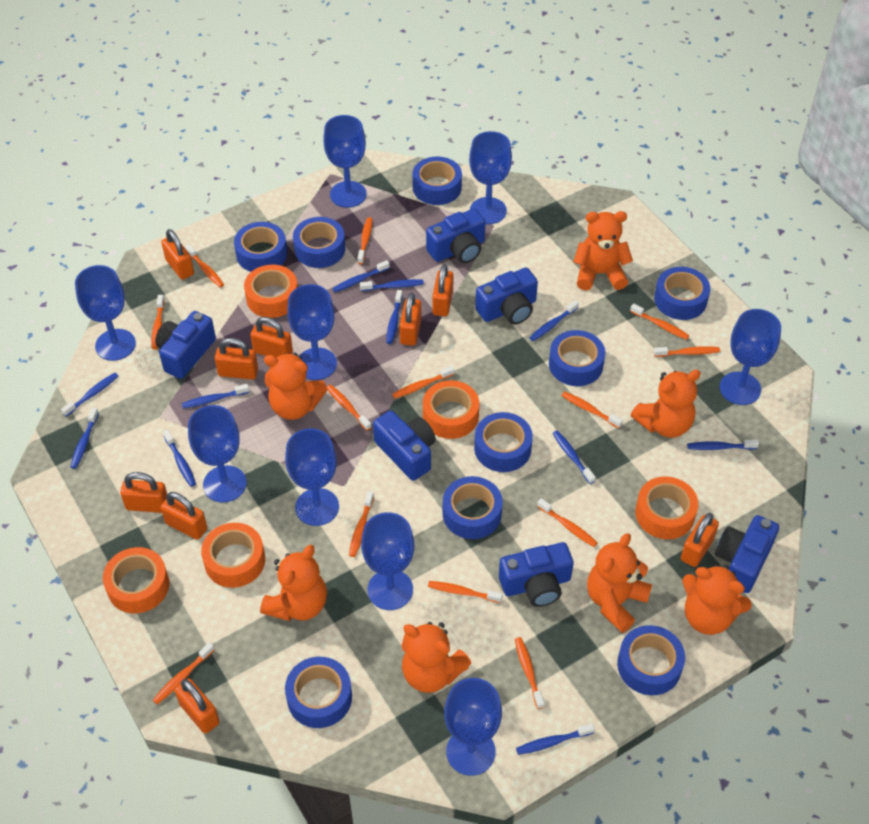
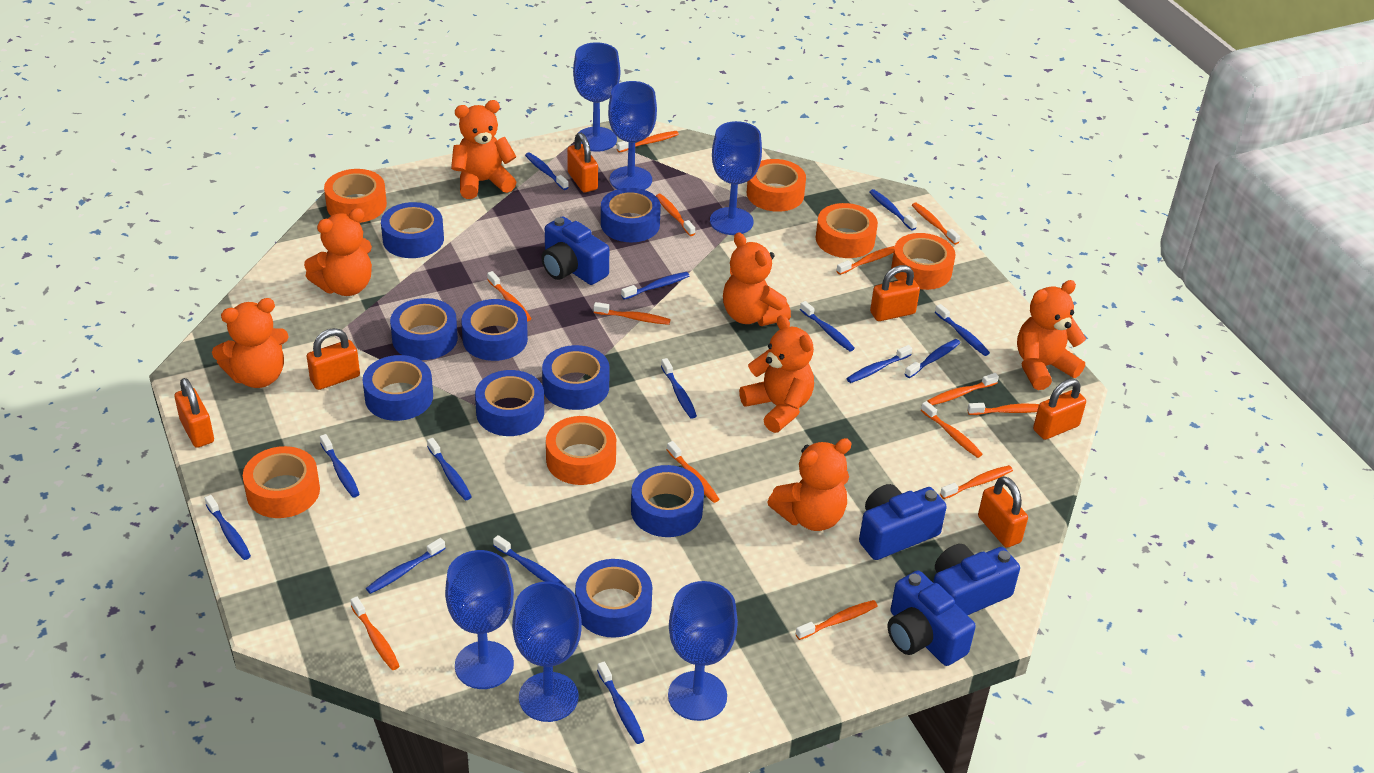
blue camera: 6 -> 4
blue goblet: 9 -> 6
blue toothbrush: 11 -> 14
orange padlock: 9 -> 6
orange tape: 5 -> 6

